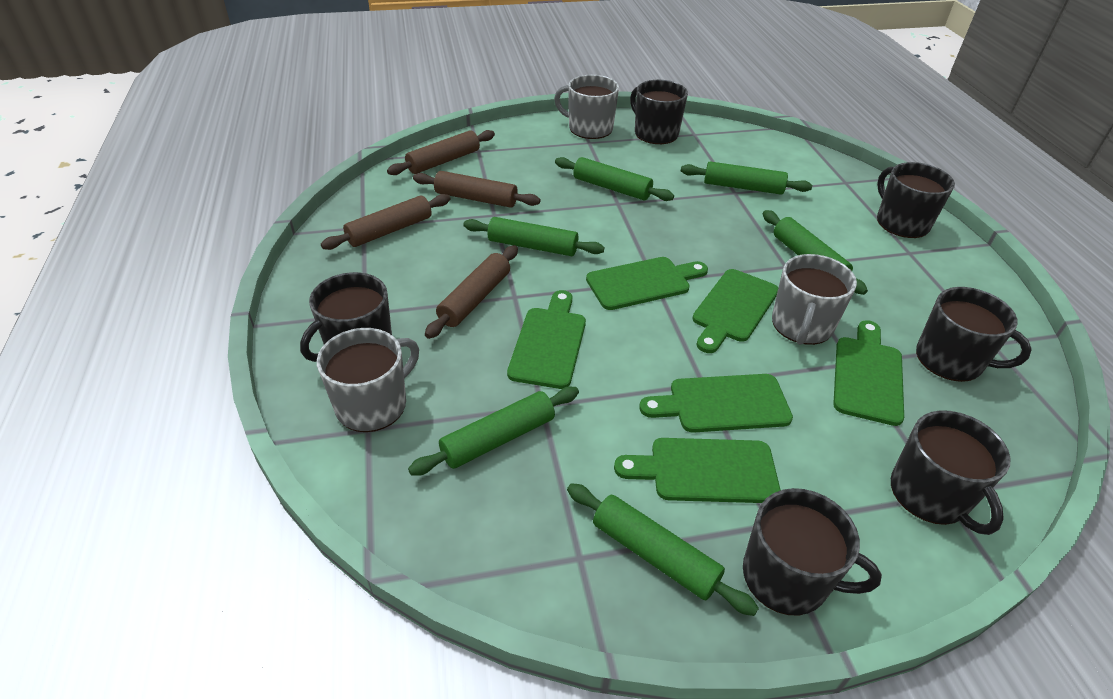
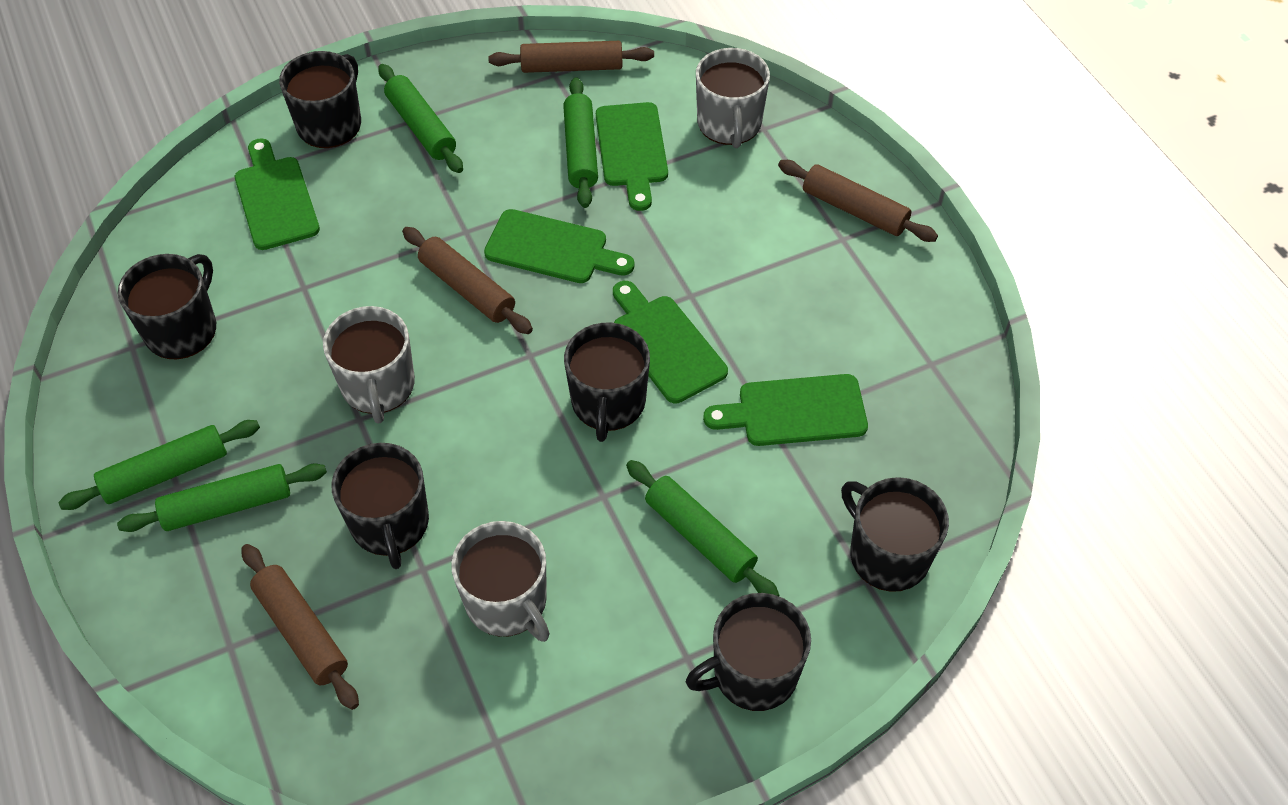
green cutting board: 6 -> 5
green rolling pin: 6 -> 5

